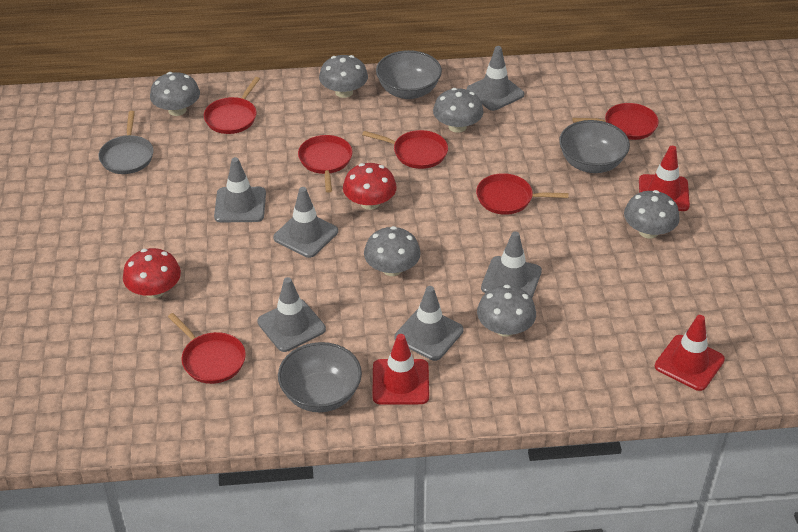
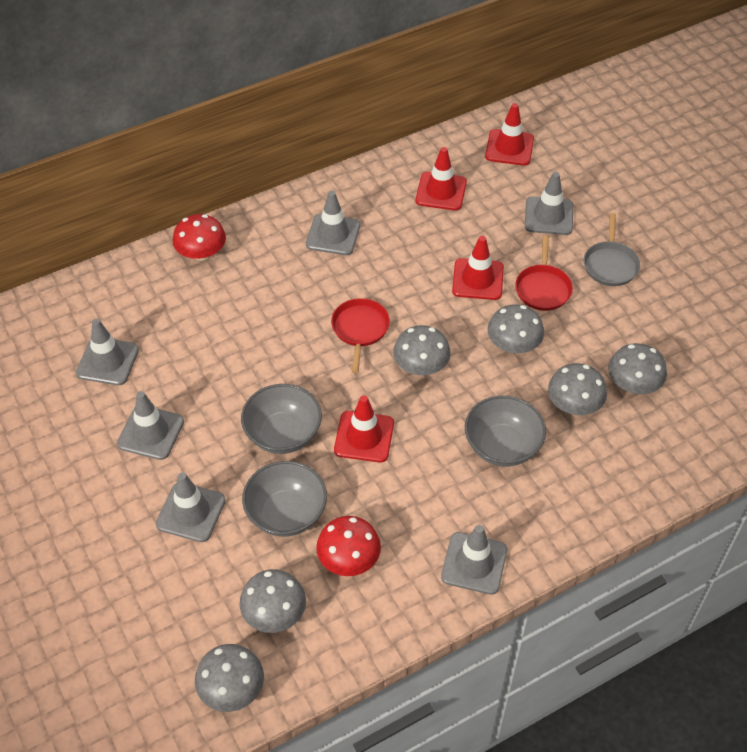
red pan: 6 -> 2
red traffic cone: 3 -> 4

